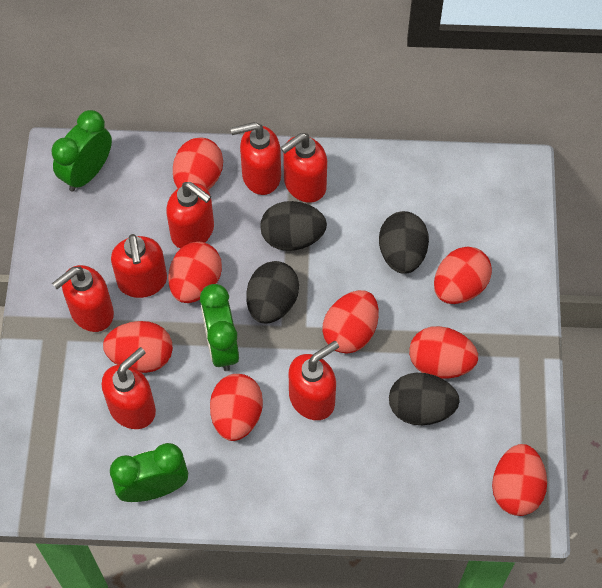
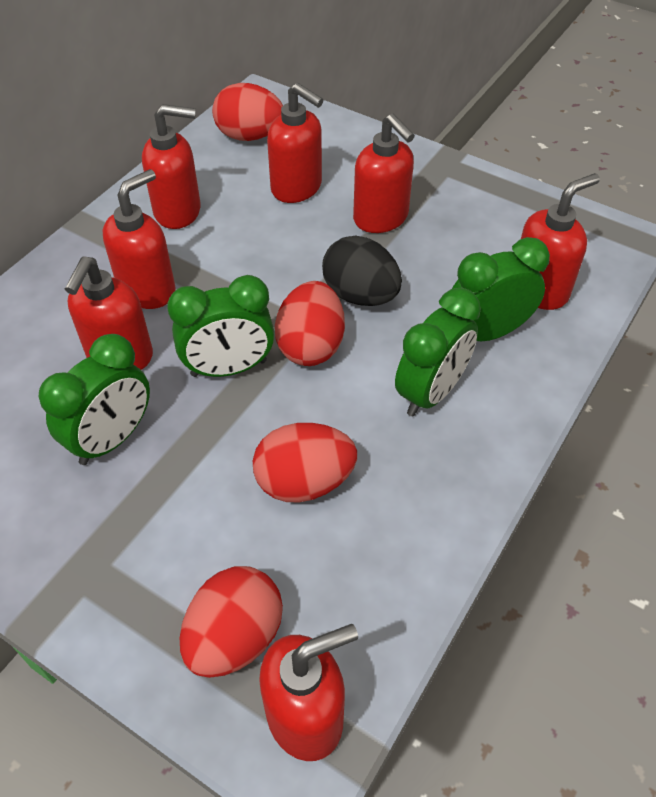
black egg: 4 -> 1
green clock: 3 -> 4
red egg: 8 -> 4

